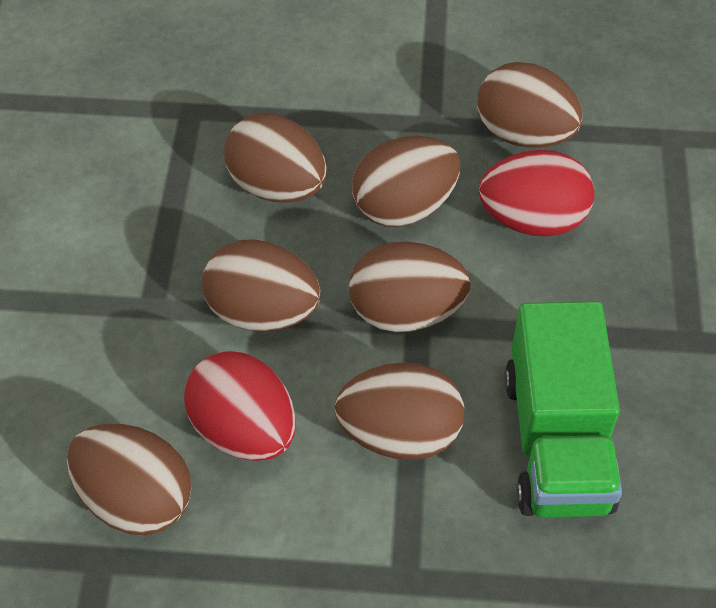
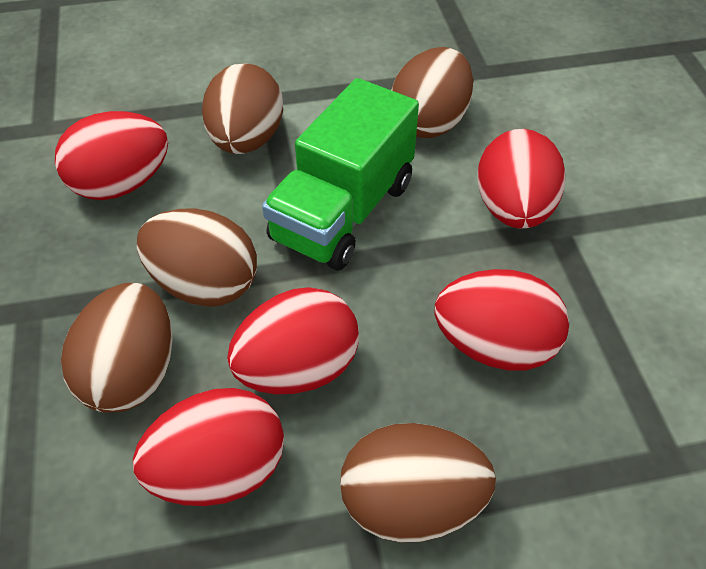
brown egg: 7 -> 5
red egg: 2 -> 5

